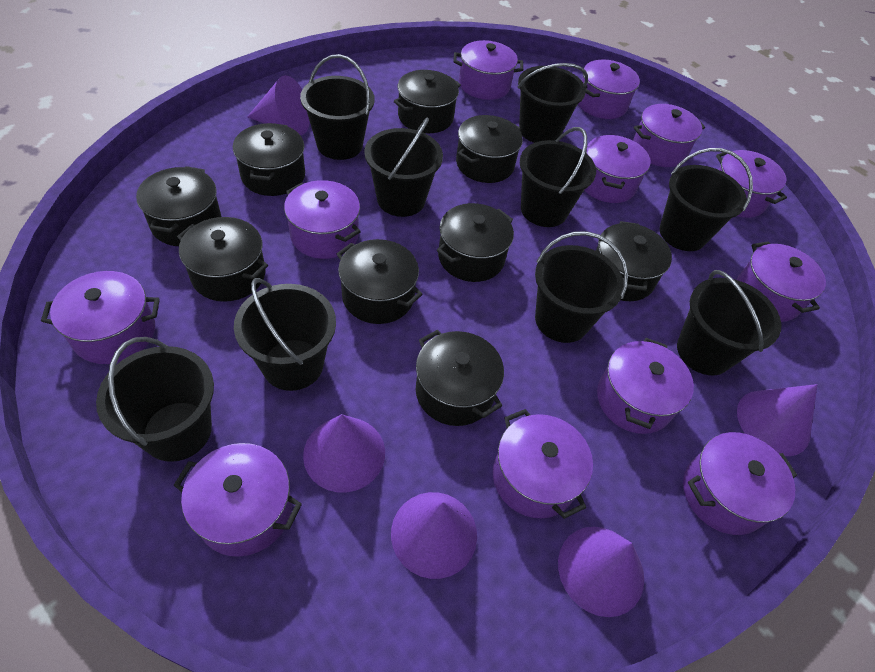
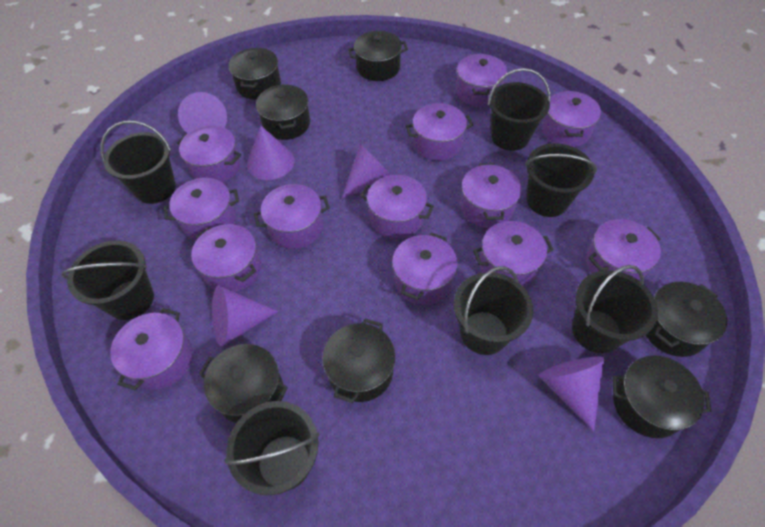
black bucket: 9 -> 7
black pot: 9 -> 7
purple pot: 12 -> 13

